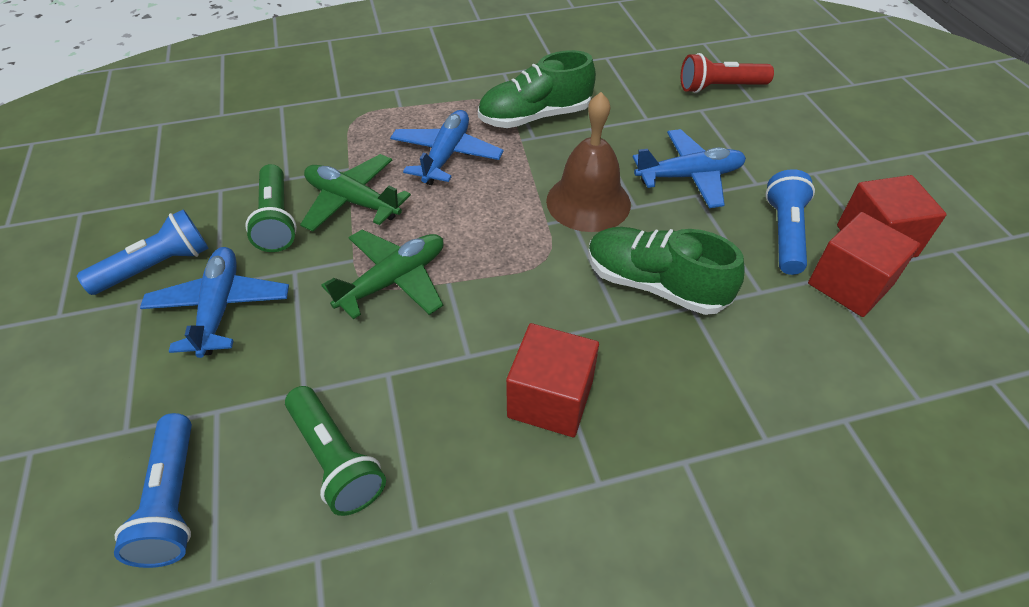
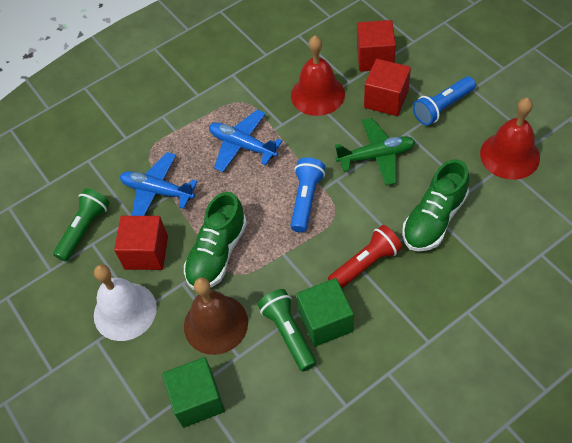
blue flashlight: 3 -> 2
blue plane: 3 -> 2
green cube: 0 -> 2
green plane: 2 -> 1
red bell: 0 -> 2
white bell: 0 -> 1

